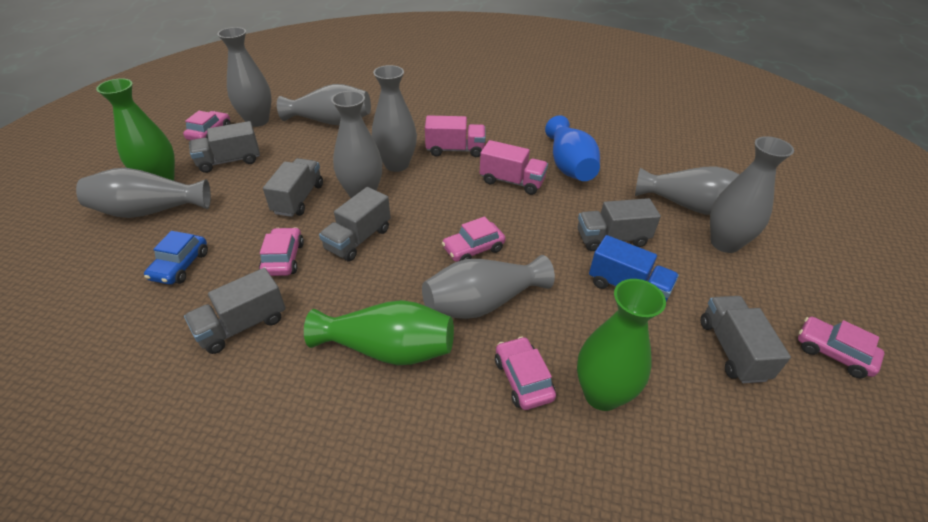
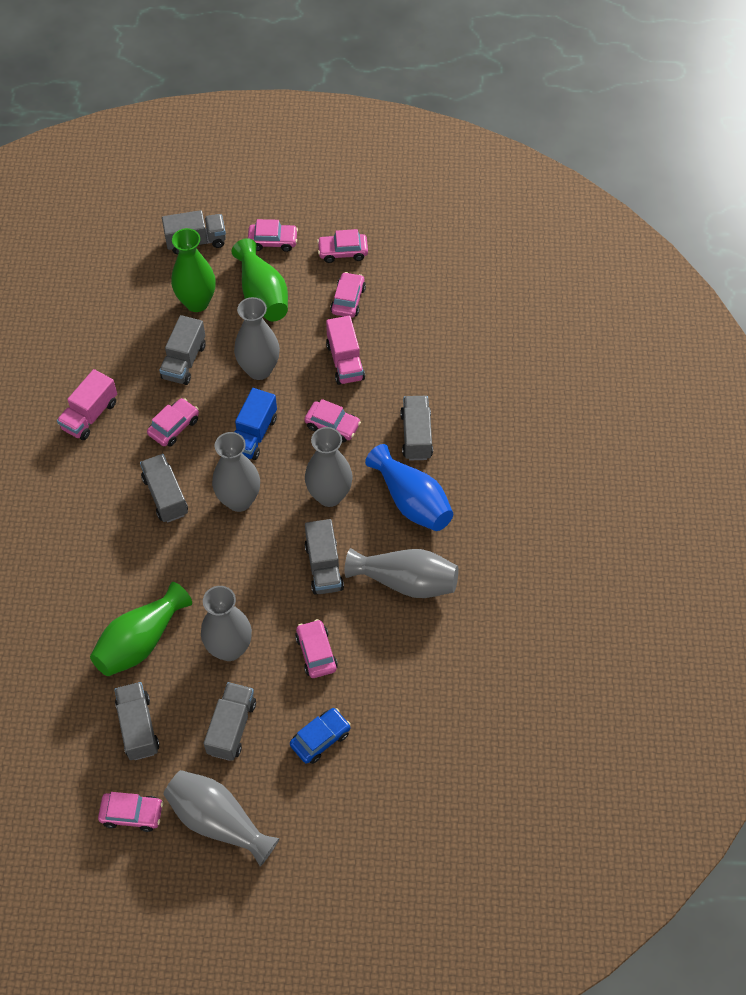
grey truck: 6 -> 7
grey vase: 8 -> 6
pink car: 5 -> 7

